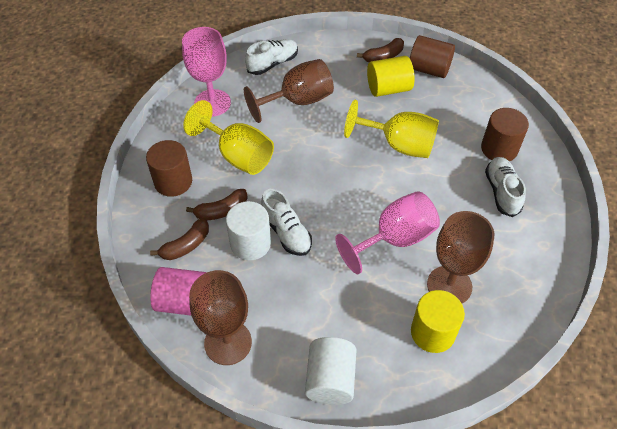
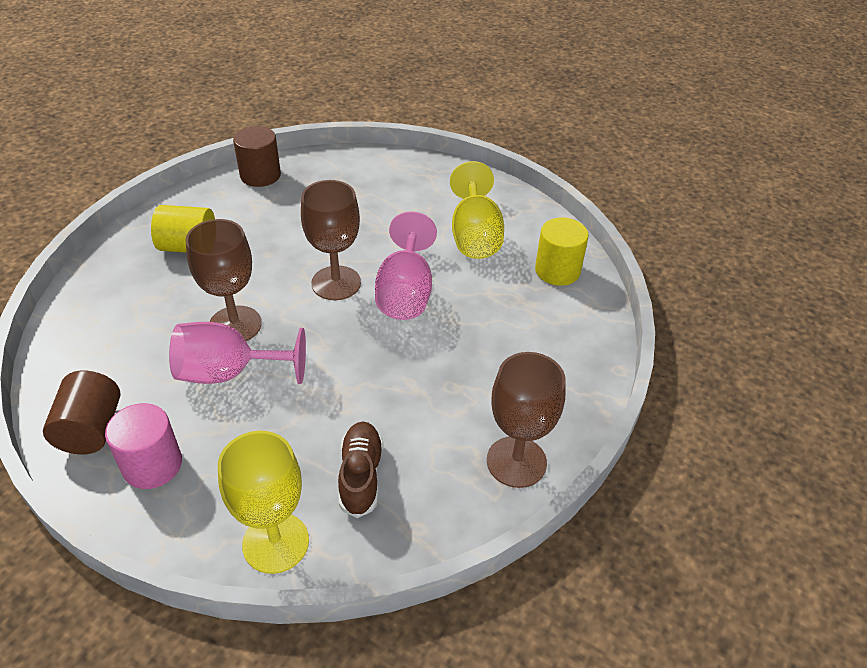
brown banana: 3 -> 0
brown cylinder: 3 -> 2
brown shoe: 0 -> 1
white cylinder: 2 -> 0
white shoe: 3 -> 0

